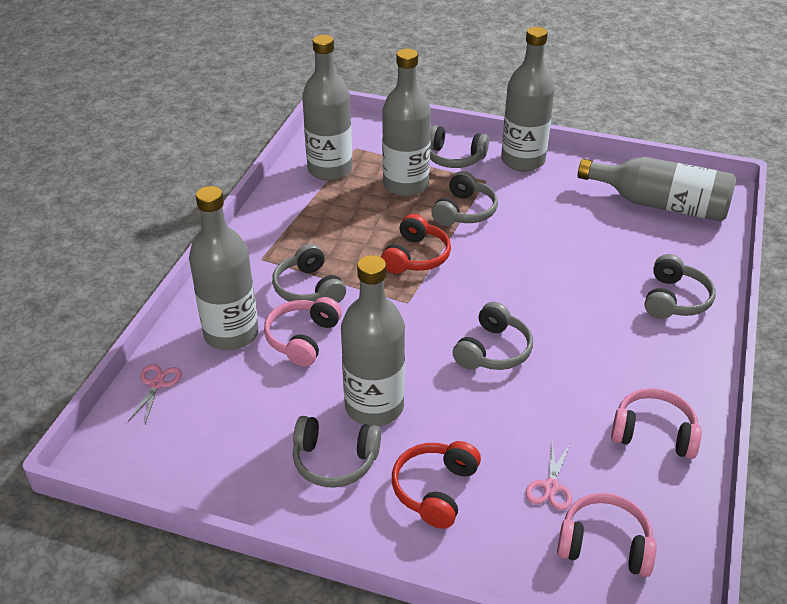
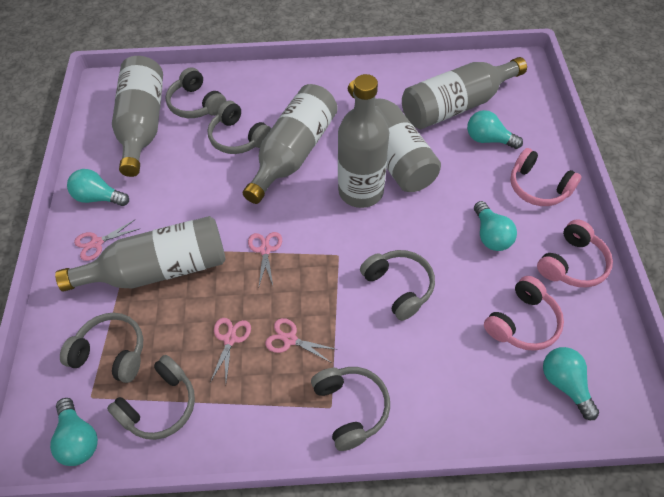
pink scissors: 2 -> 4
red headphones: 2 -> 0
turquoise light bulb: 0 -> 5

